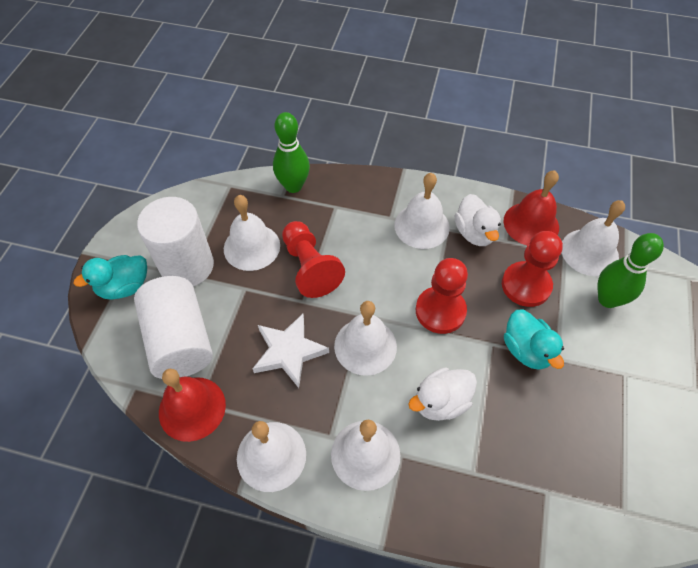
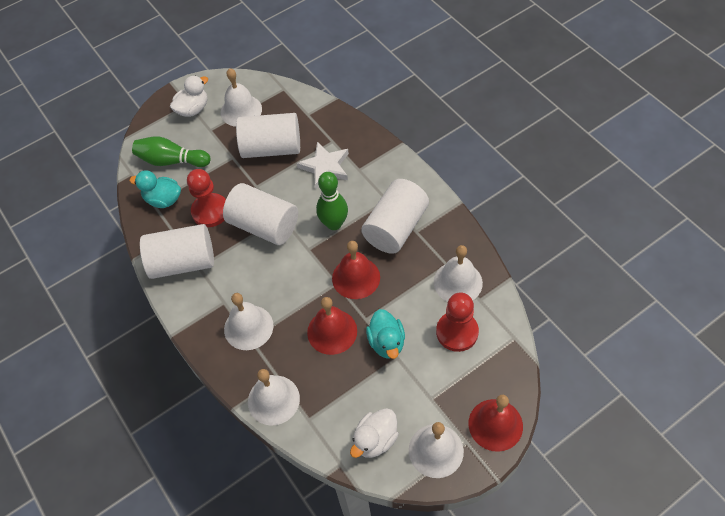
red bell: 2 -> 3
red pawn: 3 -> 2
white bell: 6 -> 5
white cylinder: 2 -> 4

